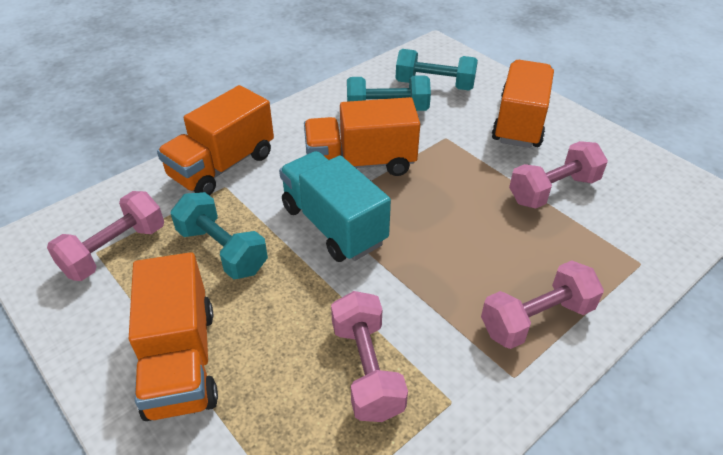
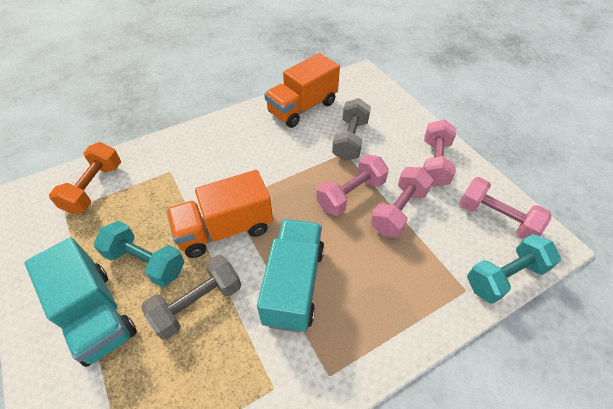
grey dumbbell: 0 -> 2
orange dumbbell: 0 -> 1
orange truck: 4 -> 2
turquoise dumbbell: 3 -> 2
turquoise truck: 1 -> 2

